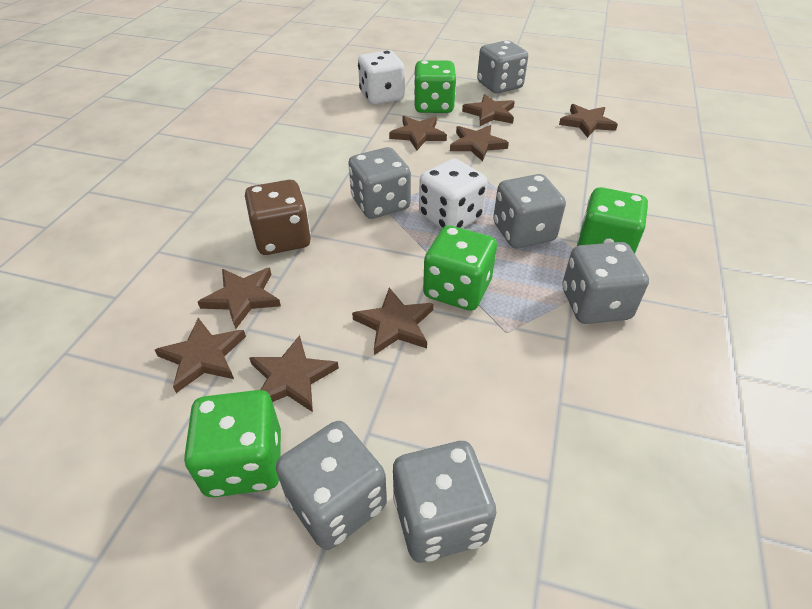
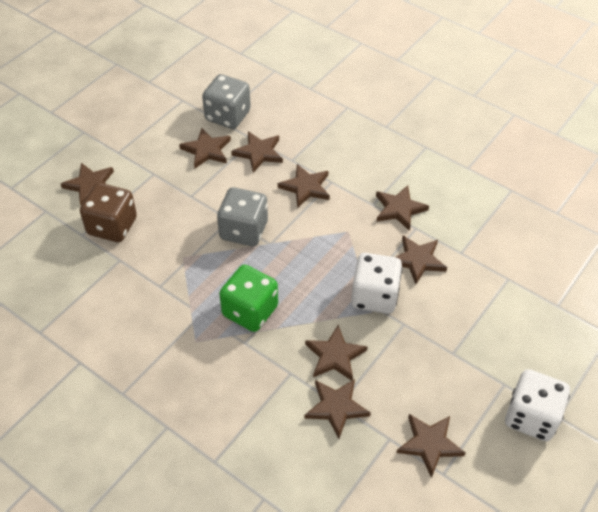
brown star: 8 -> 9
green dice: 4 -> 1
grey dice: 6 -> 2

